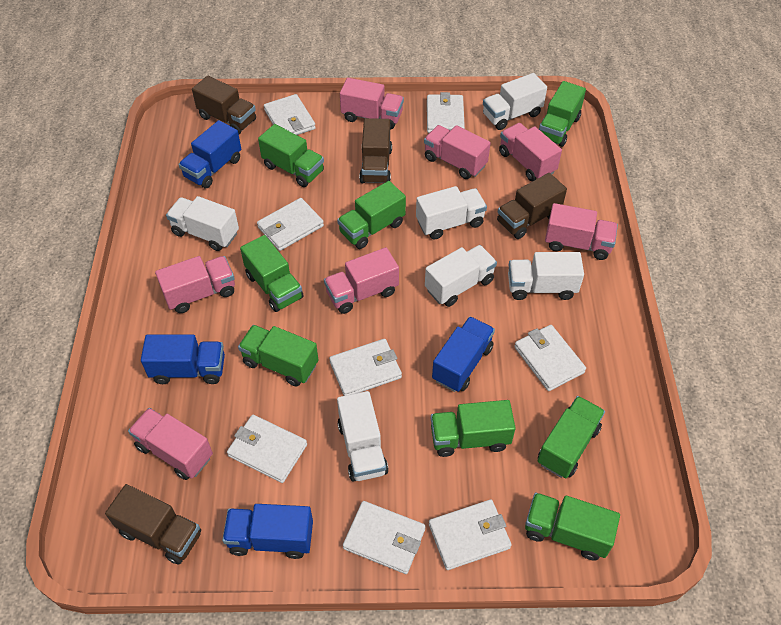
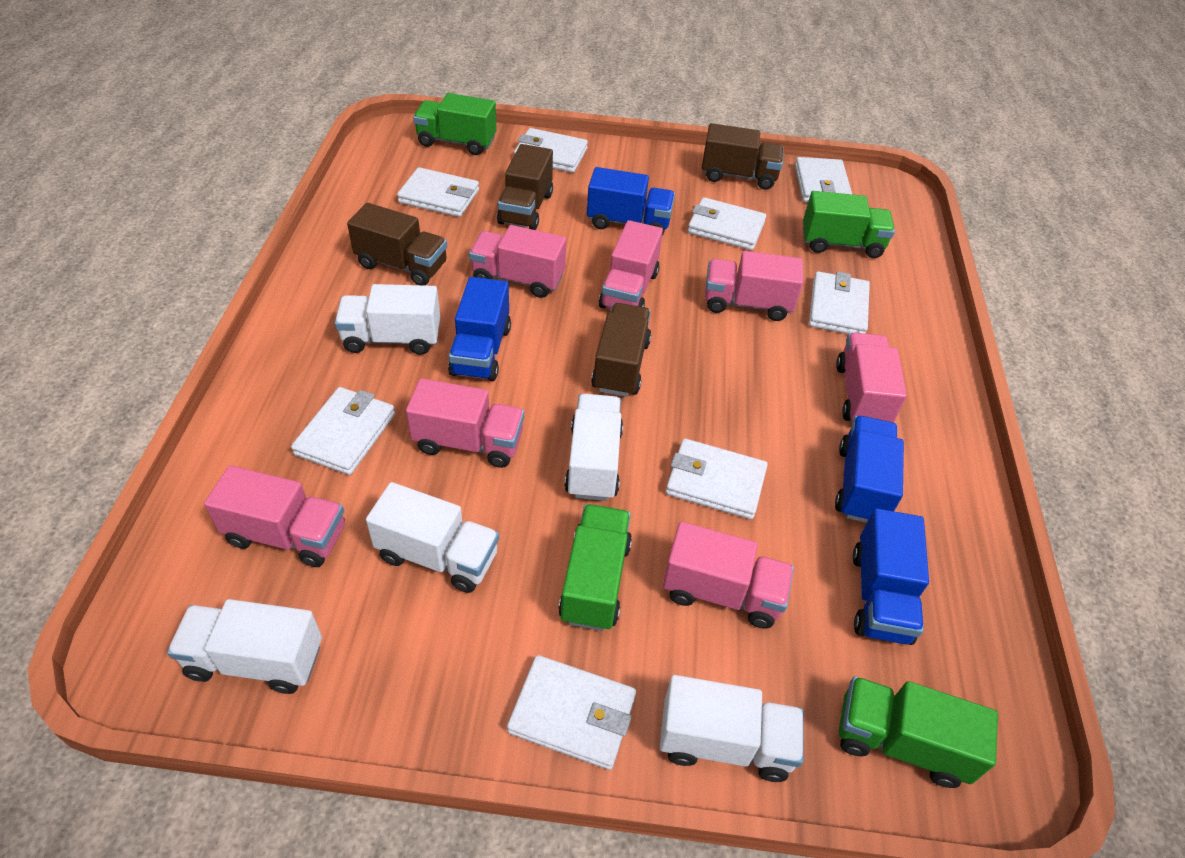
green truck: 8 -> 4
white truck: 6 -> 5

